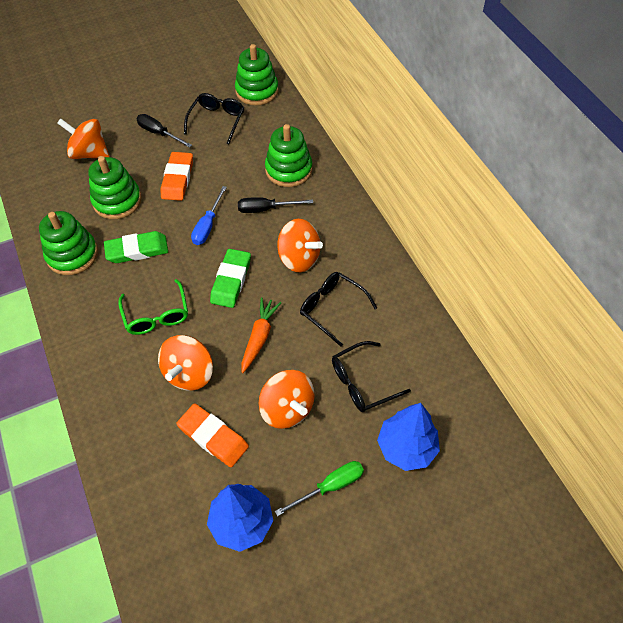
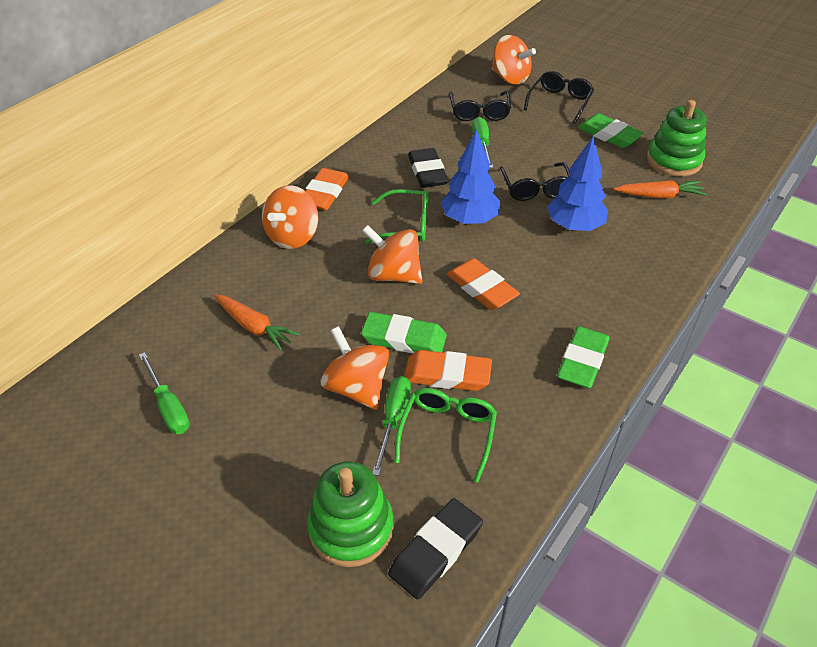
black eraser: 0 -> 2
black screwdriver: 2 -> 0
blue screwdriver: 1 -> 0
green eraser: 2 -> 3
green glasses: 1 -> 2
green screwdriver: 1 -> 3
green stacking toy: 4 -> 2
orange carrot: 1 -> 2
orange eraser: 2 -> 3

